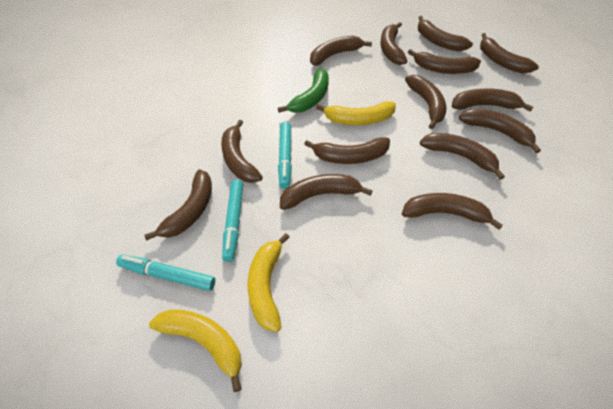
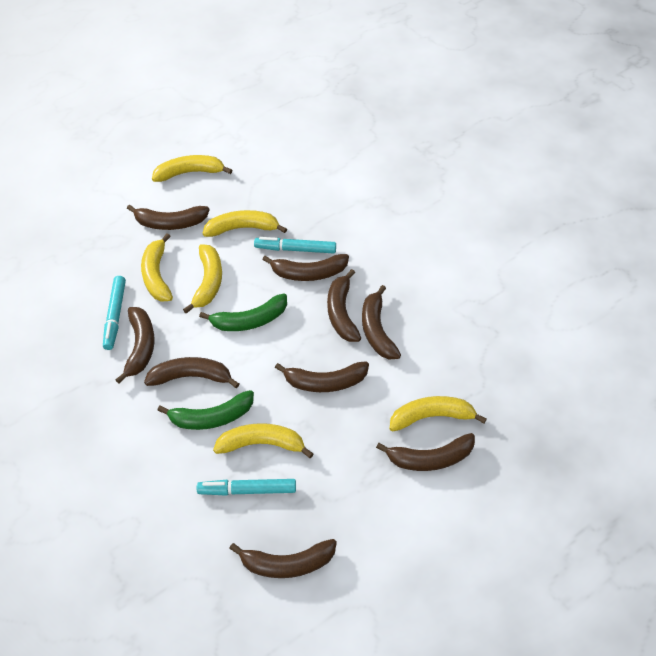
brown banana: 14 -> 9
green banana: 1 -> 2
yellow banana: 3 -> 6

